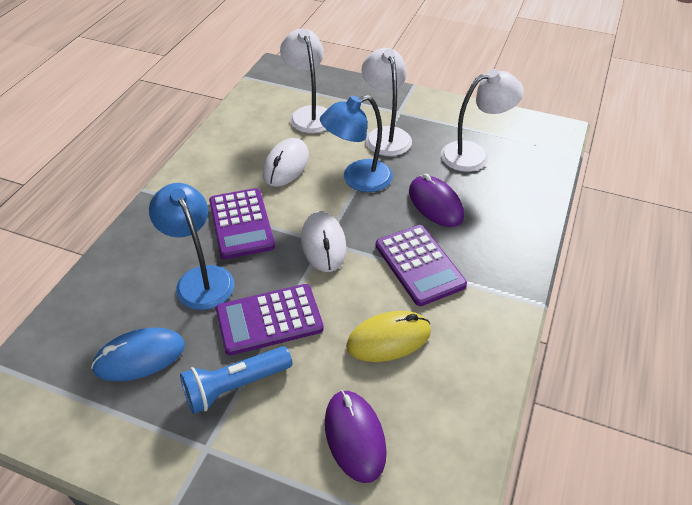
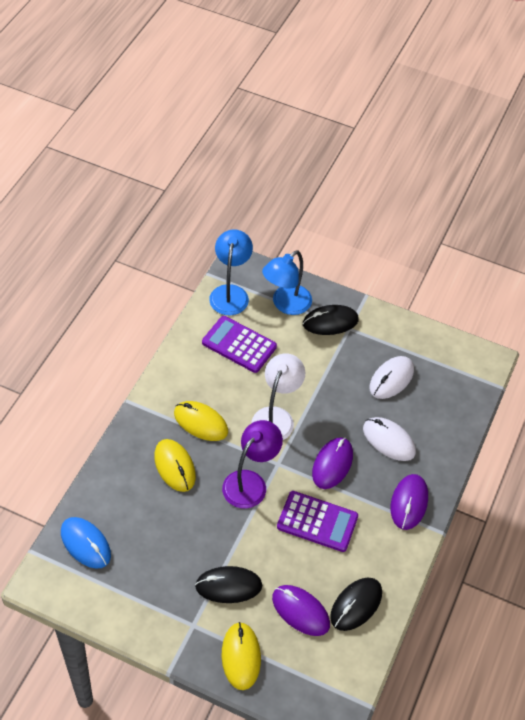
black mouse: 0 -> 3
blue flashlight: 1 -> 0
purple calculator: 3 -> 2
purple lamp: 0 -> 1
purple mouse: 2 -> 3
white lamp: 3 -> 1
yellow mouse: 1 -> 3

